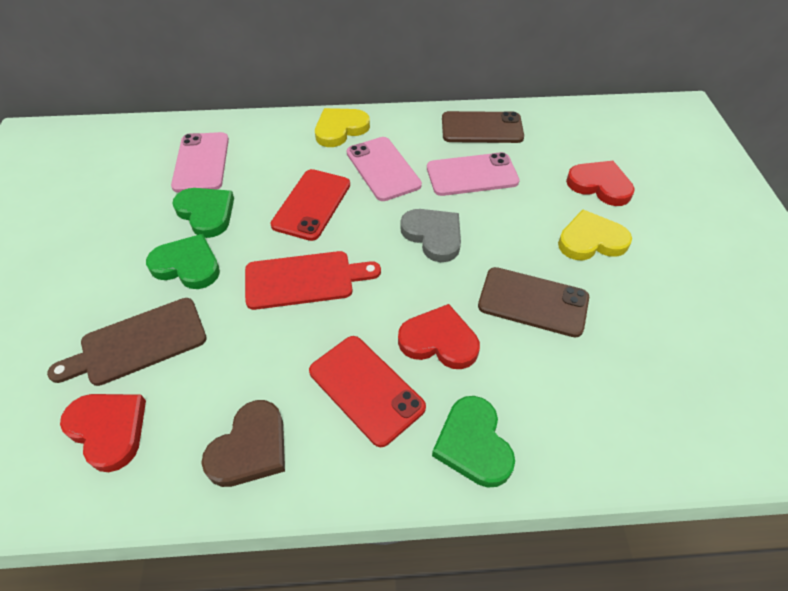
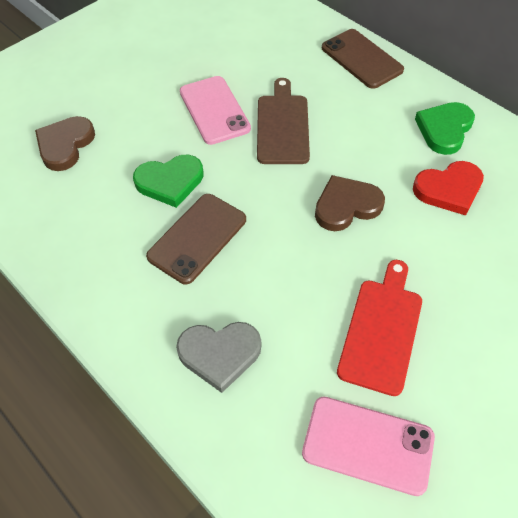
brown heart: 1 -> 2
green heart: 3 -> 2
pink phone: 3 -> 2
red heart: 3 -> 1
red phone: 2 -> 0
yellow heart: 2 -> 0

